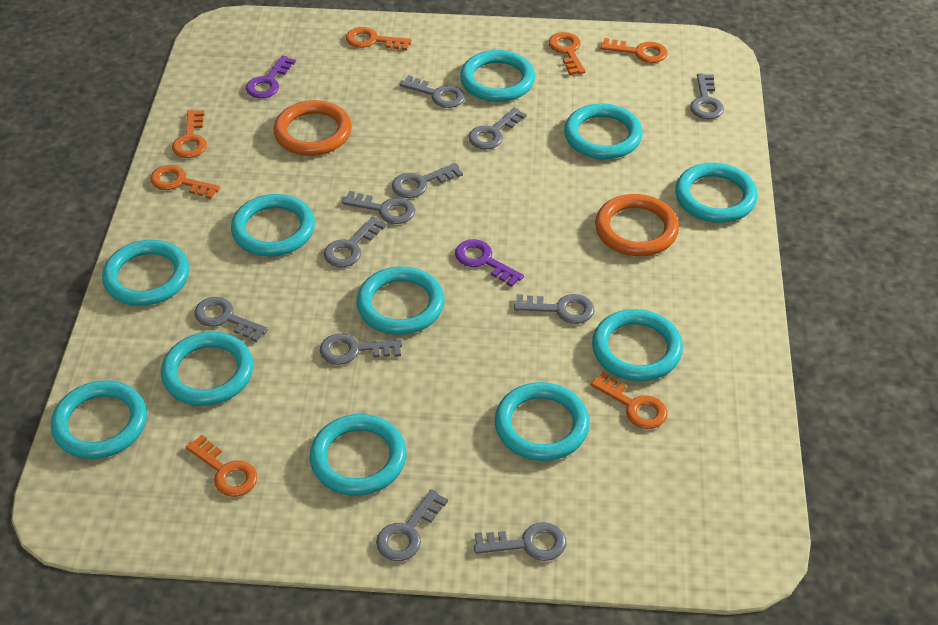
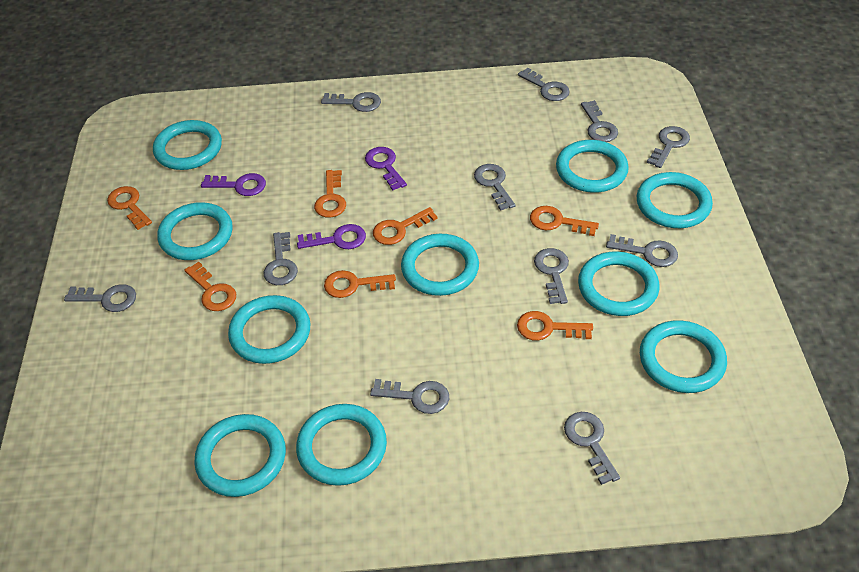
orange ring: 2 -> 0
purple key: 2 -> 3
turquoise ring: 11 -> 10

